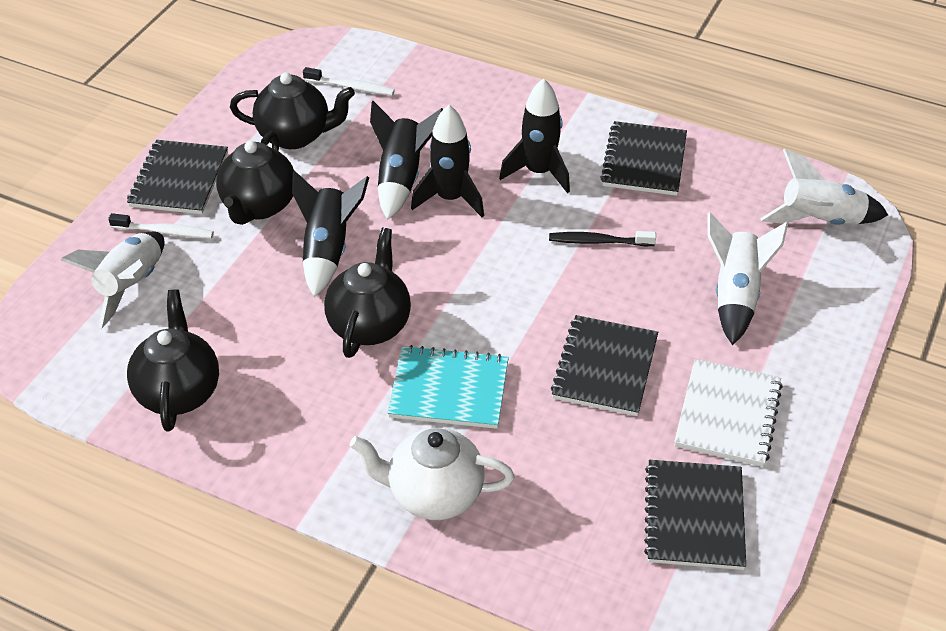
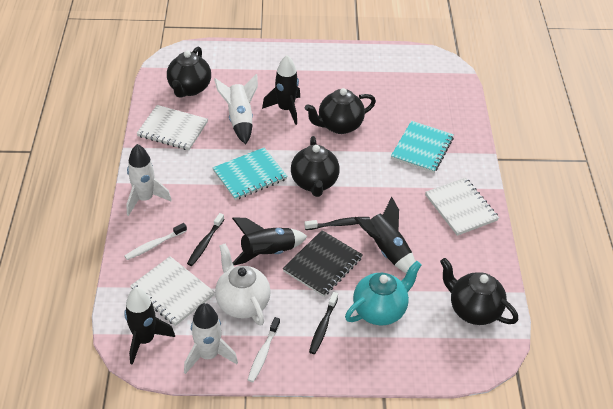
black notebook: 4 -> 1
black toothbrush: 1 -> 3
turquoise notebook: 1 -> 2
turquoise teapot: 0 -> 1
white notebook: 1 -> 3

